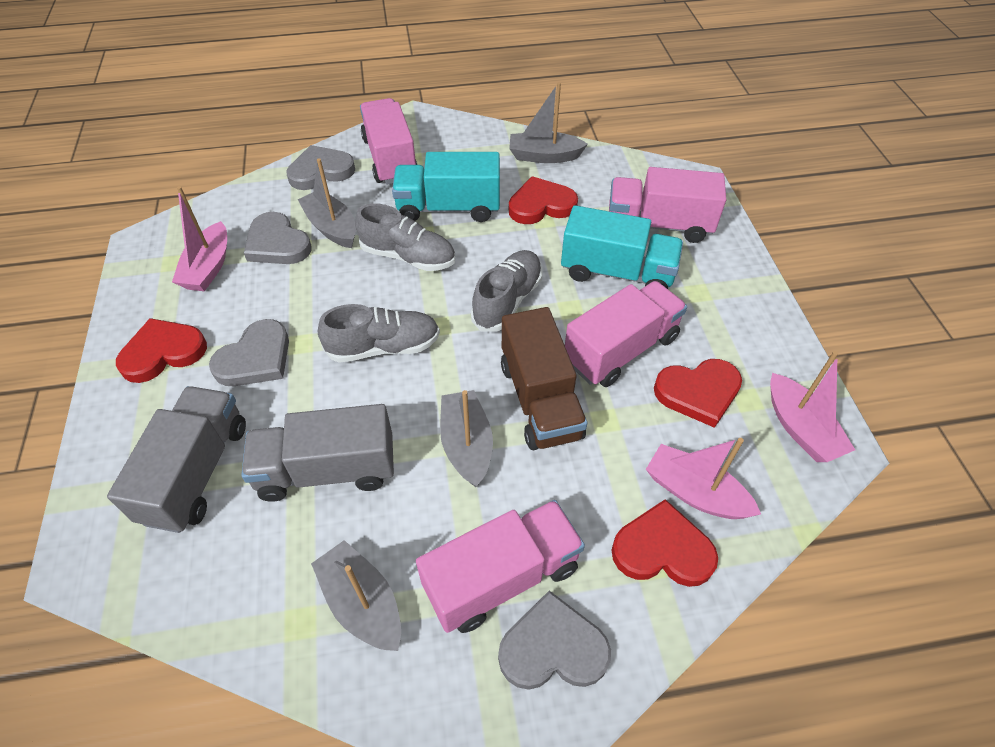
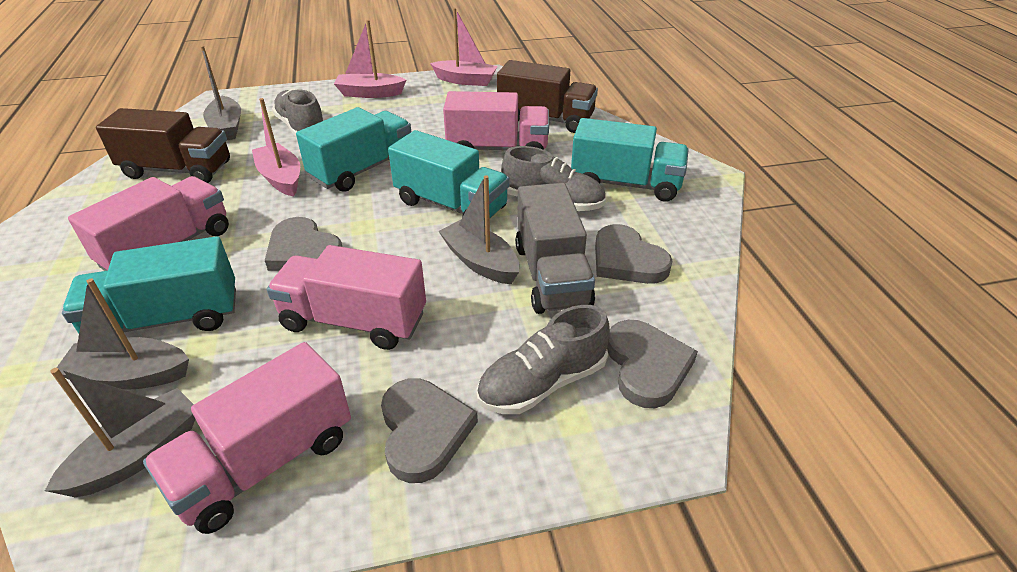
brown truck: 1 -> 2
grey truck: 2 -> 1
red heart: 4 -> 0
turquoise truck: 2 -> 4

